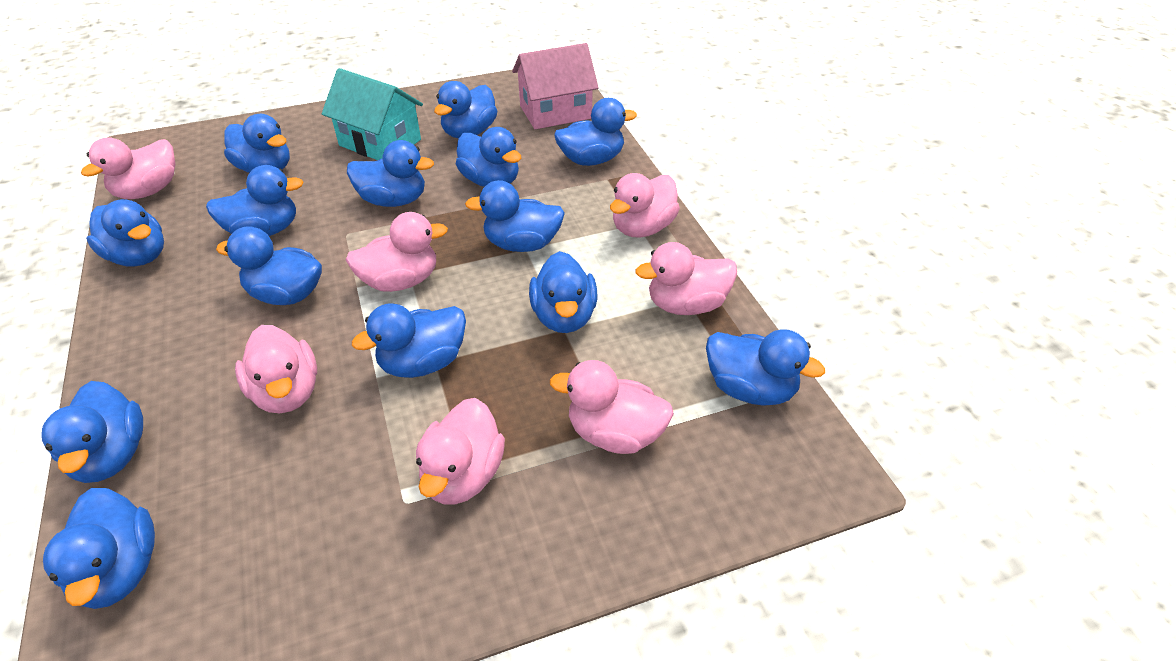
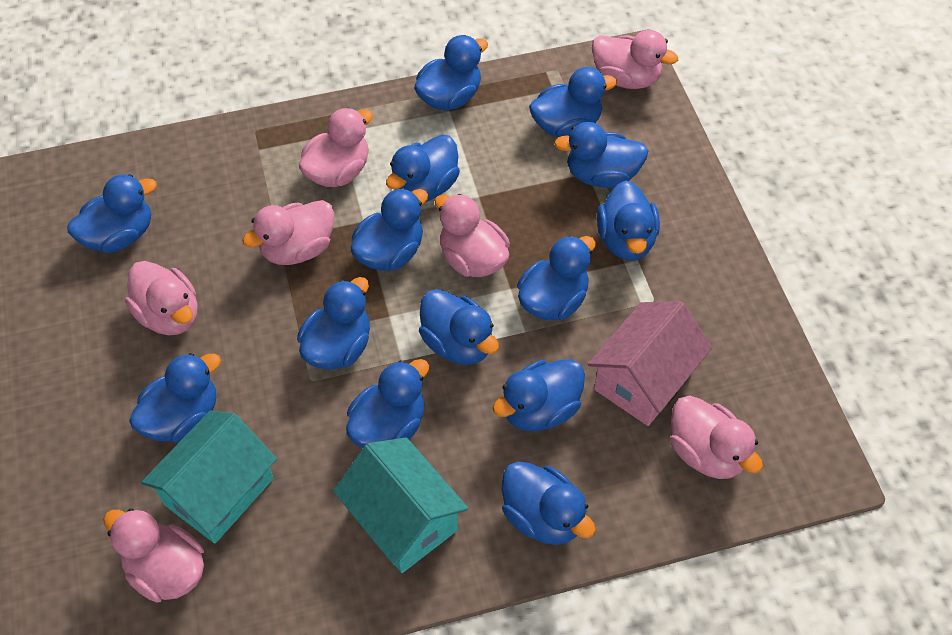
turquoise house: 1 -> 2

